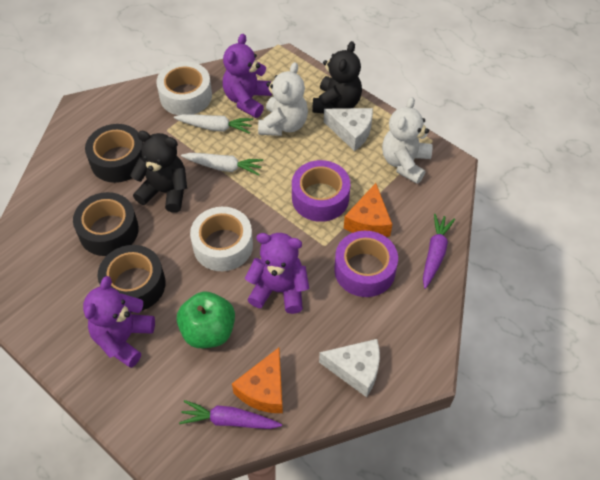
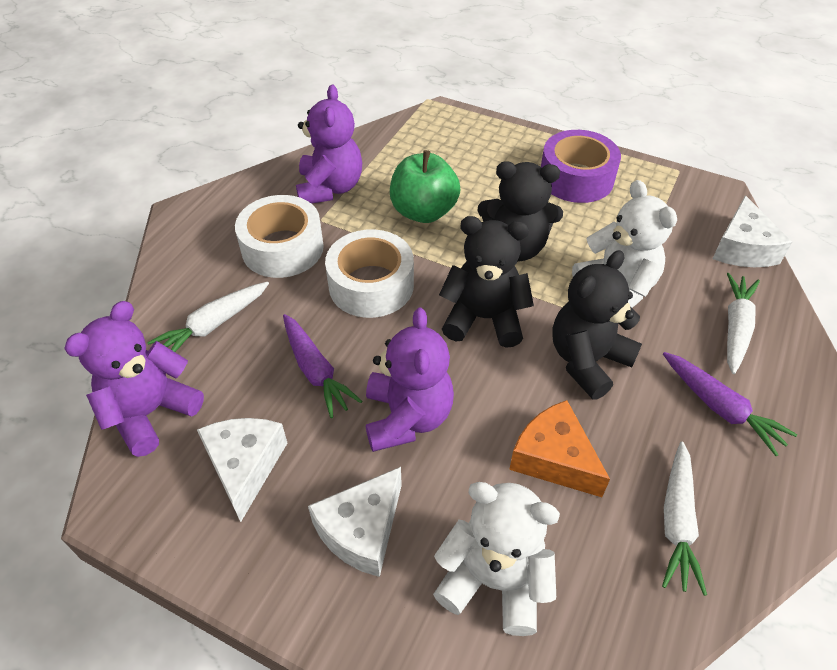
black tape: 3 -> 0
black teddy bear: 2 -> 3
orange cheese: 2 -> 1
purple tape: 2 -> 1
white carrot: 2 -> 3
white cheese: 2 -> 3

